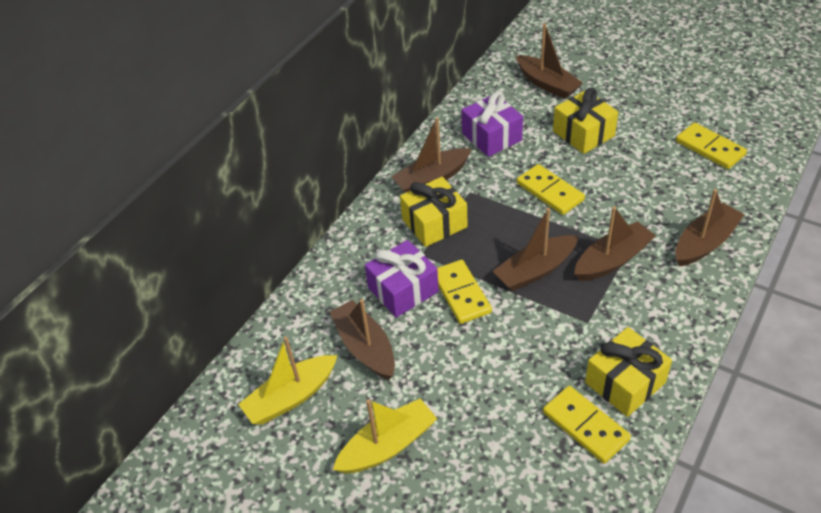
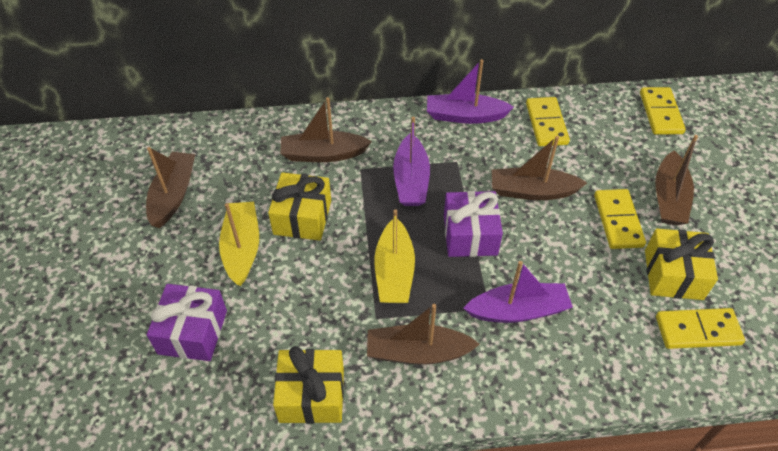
brown boat: 6 -> 5
purple boat: 0 -> 3

